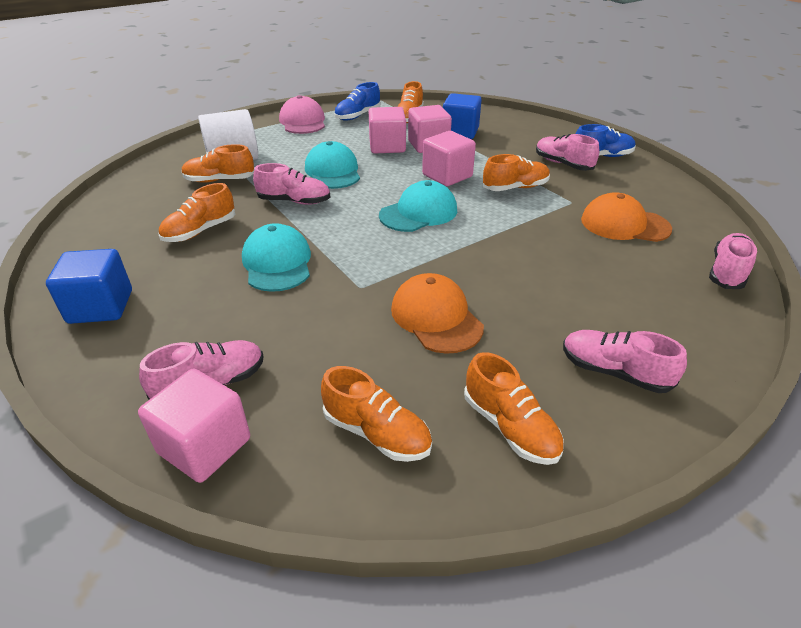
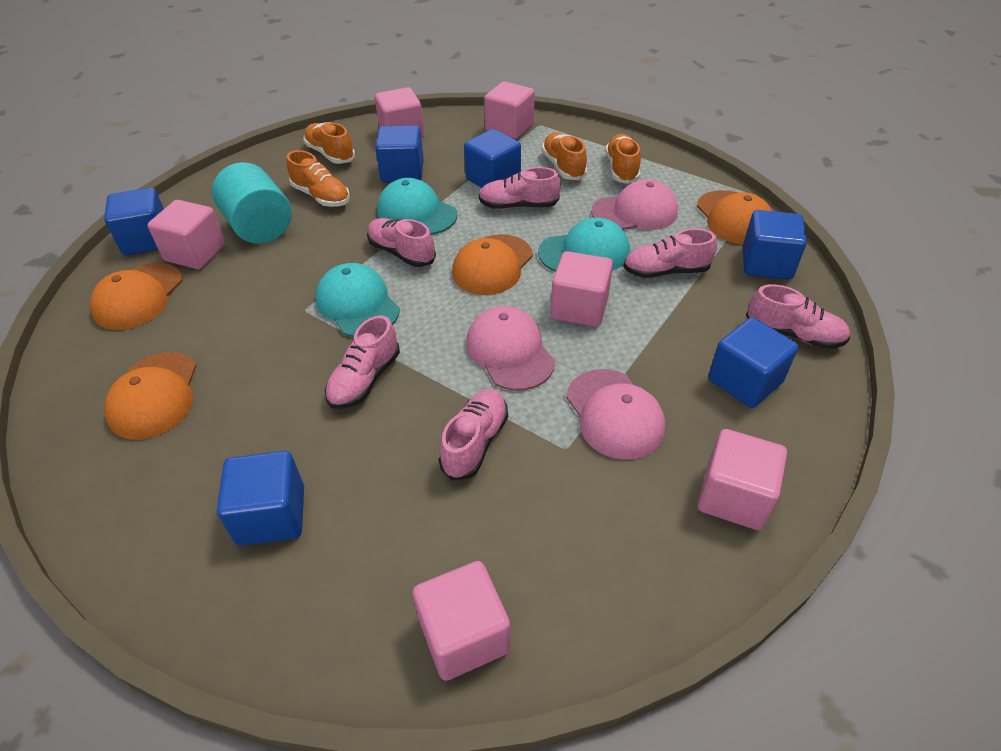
blue cube: 2 -> 6
blue shoe: 2 -> 0
orange cap: 2 -> 4
orange shoe: 6 -> 4
pink cap: 1 -> 3
pink cube: 4 -> 6
pink shoe: 5 -> 6
turquoise cylinder: 0 -> 1
white cylinder: 1 -> 0

